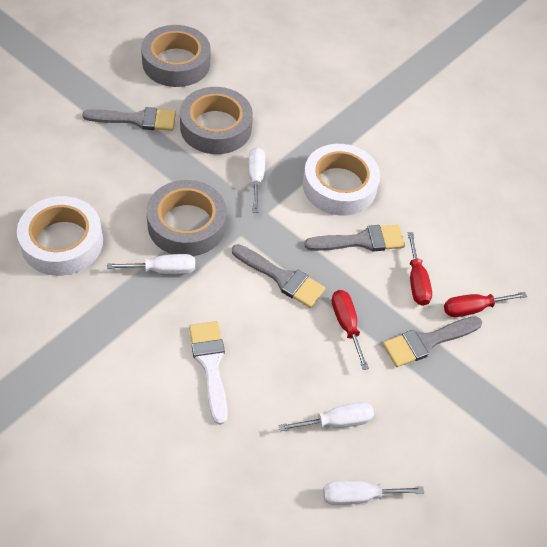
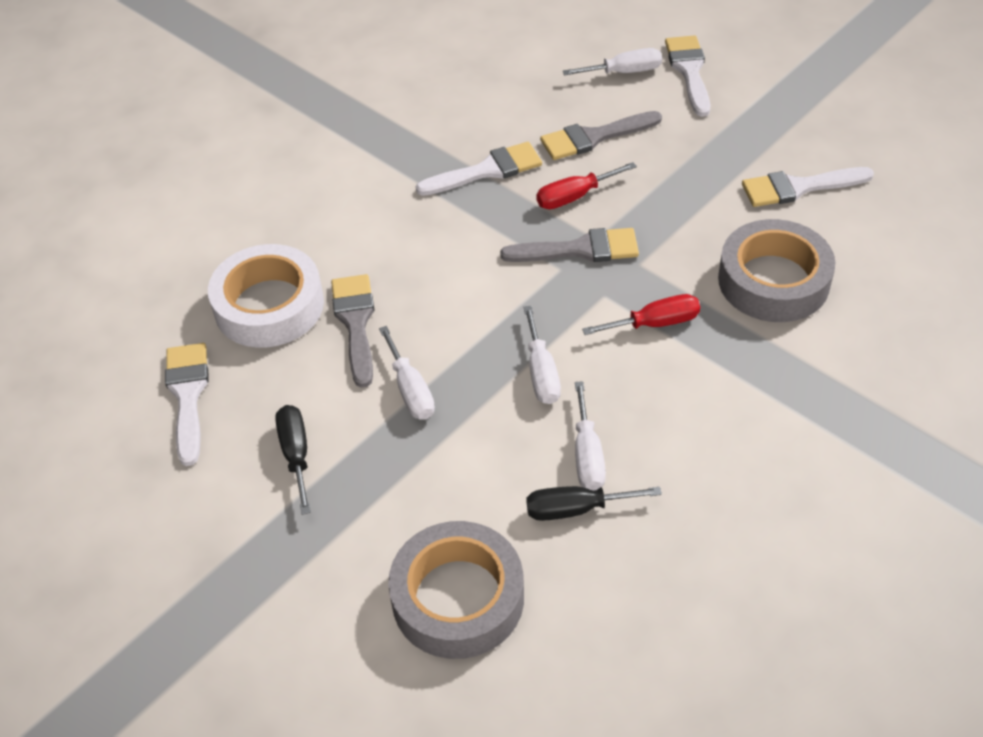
black screwdriver: 0 -> 2
grey brush: 4 -> 3
grey tape: 3 -> 2
red screwdriver: 3 -> 2
white brush: 1 -> 4
white tape: 2 -> 1

